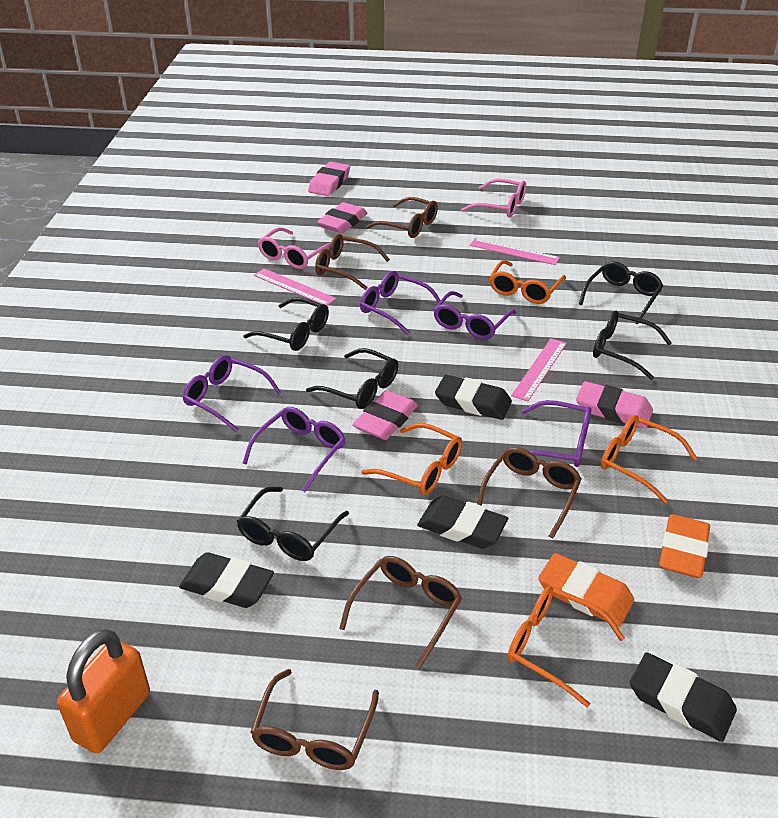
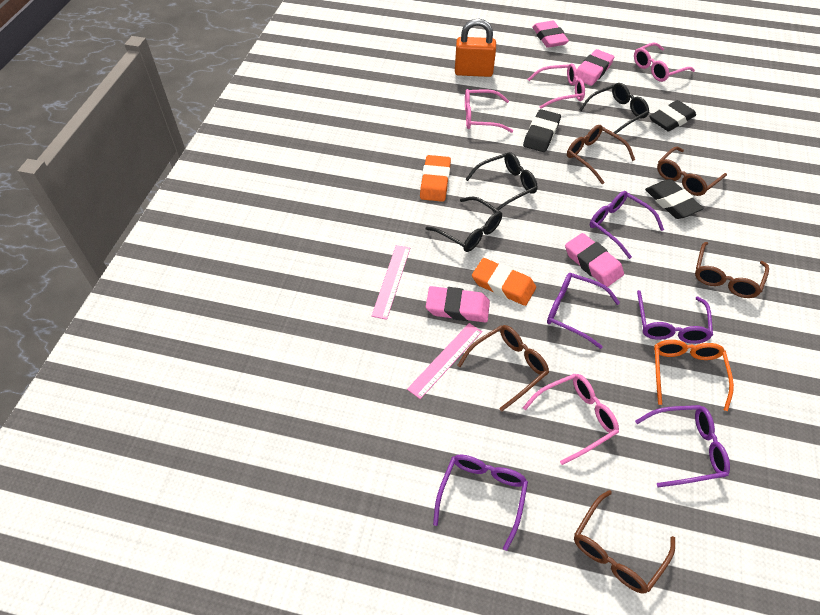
black eraser: 4 -> 3
black glasses: 5 -> 3
orange glasses: 4 -> 1
pink glasses: 2 -> 4
pink ruler: 3 -> 2

